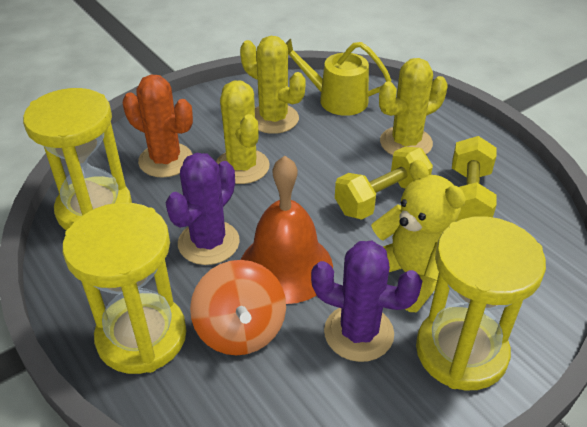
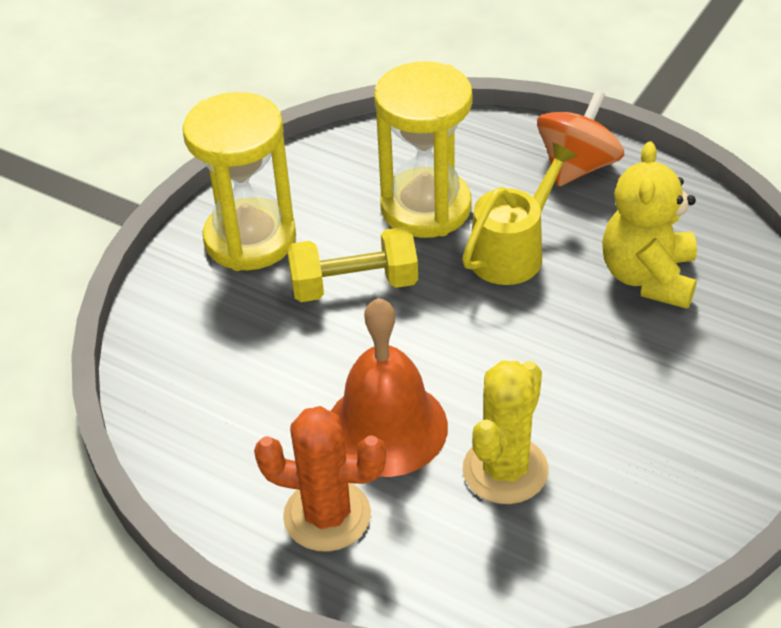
purple cactus: 2 -> 0
yellow cactus: 3 -> 1
yellow dumbbell: 2 -> 1
yellow hourglass: 3 -> 2

